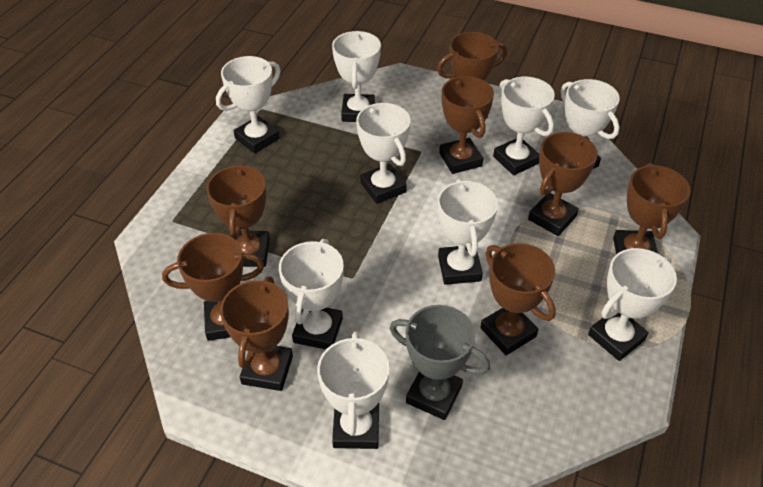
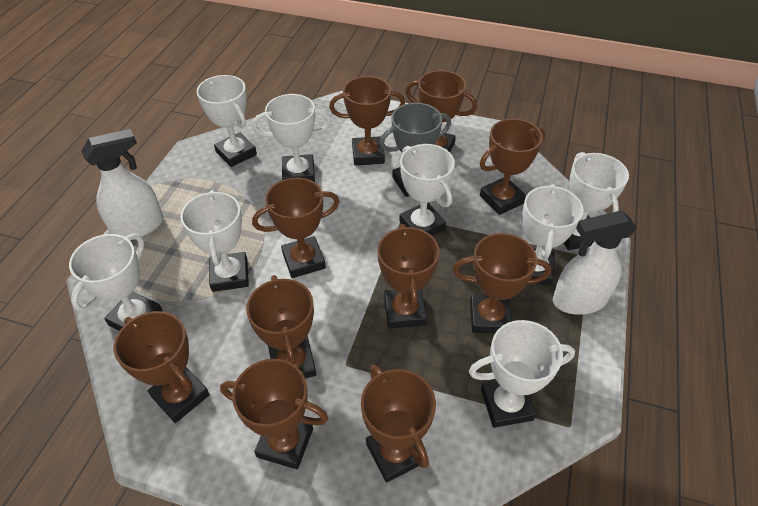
brown trophy: 8 -> 10
white spray bottle: 0 -> 2
white trophy: 9 -> 8

